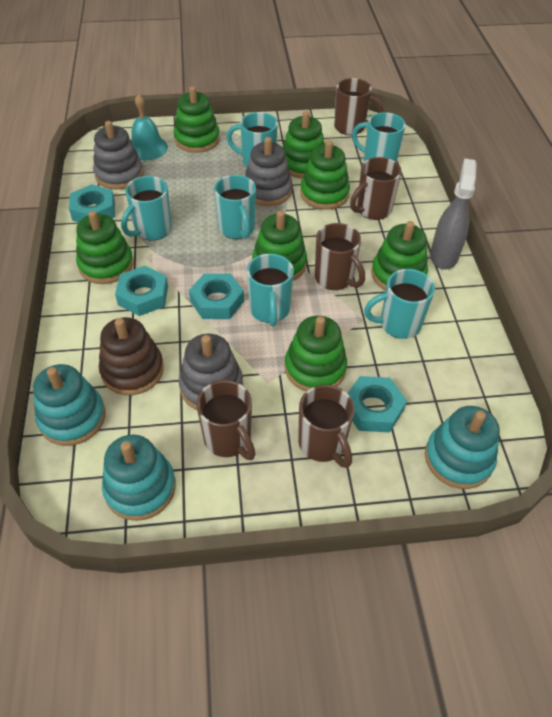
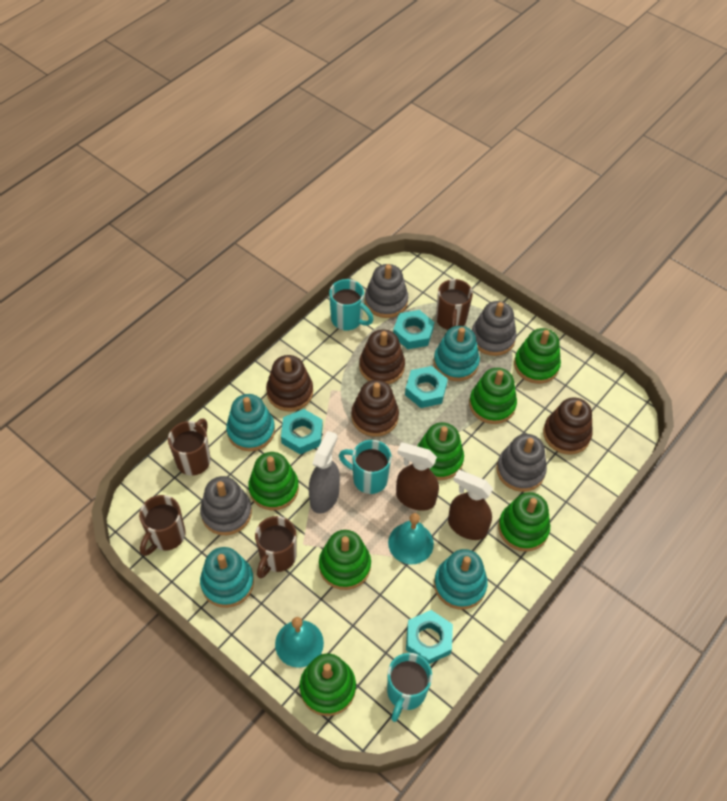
brown mug: 5 -> 4
brown spray bottle: 0 -> 2
brown stacking toy: 1 -> 4
grey stacking toy: 3 -> 4
turquoise bell: 1 -> 2
turquoise mug: 6 -> 3
turquoise stacking toy: 3 -> 4

